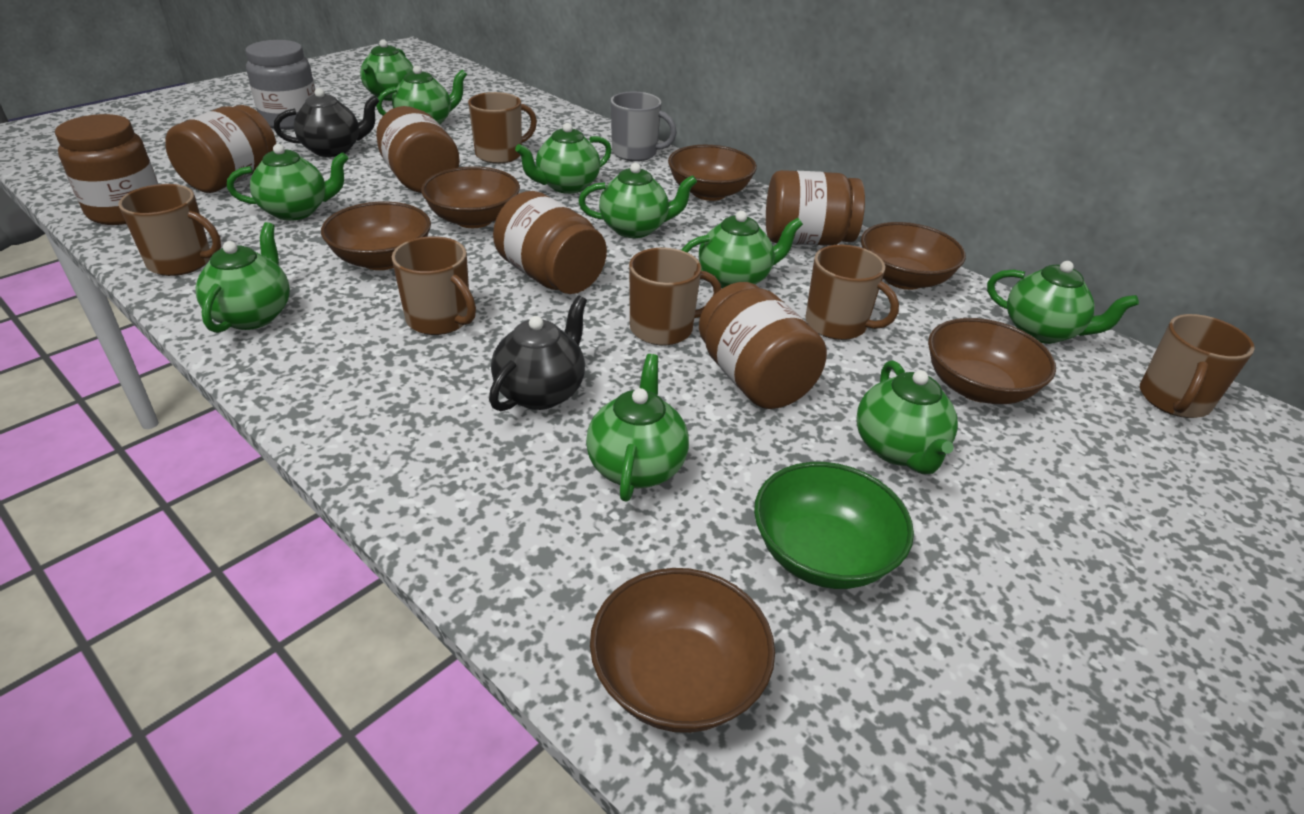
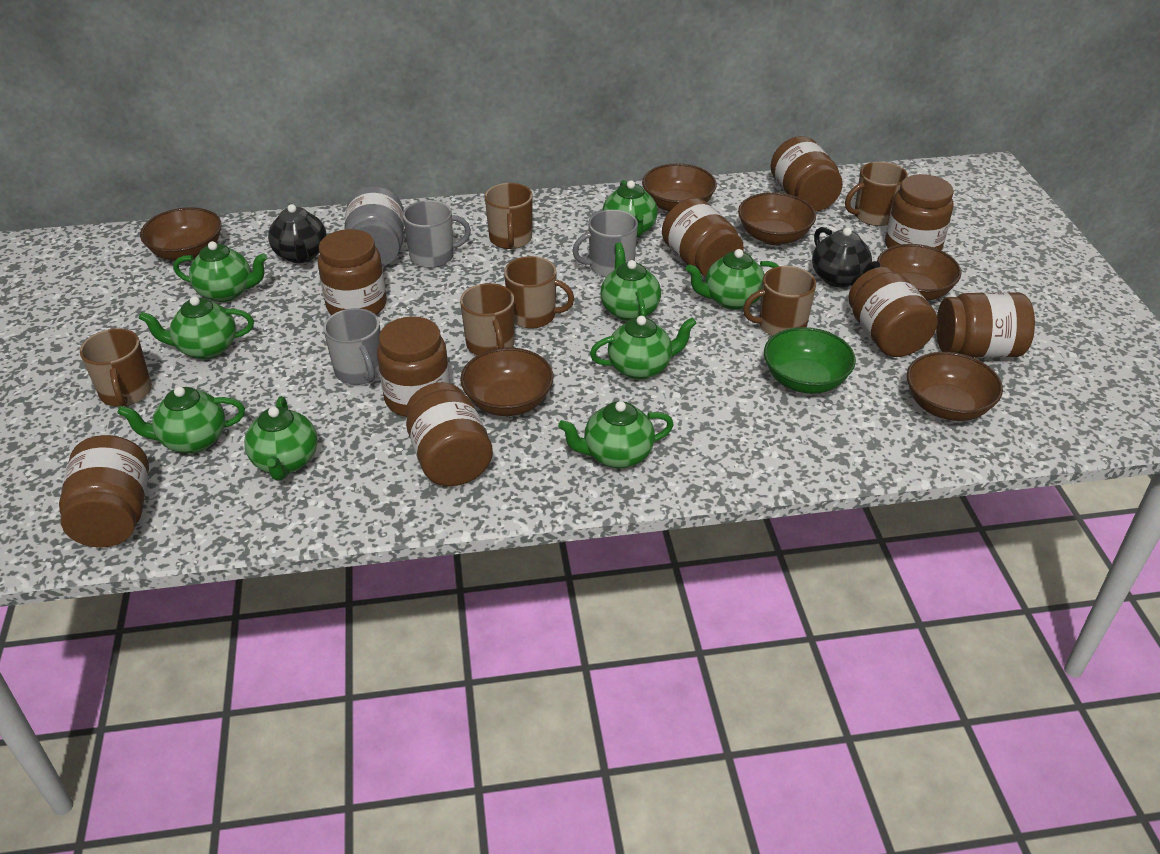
brown jar: 6 -> 9
green teapot: 10 -> 9
grey mug: 1 -> 3

